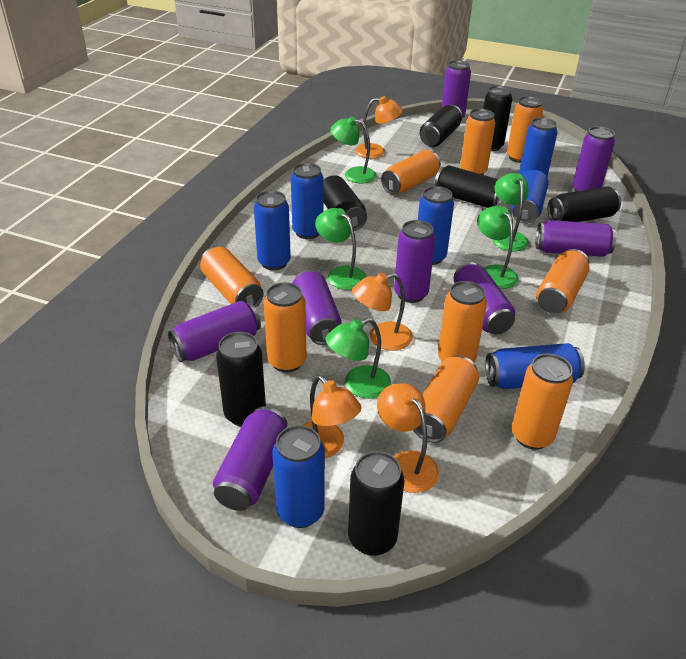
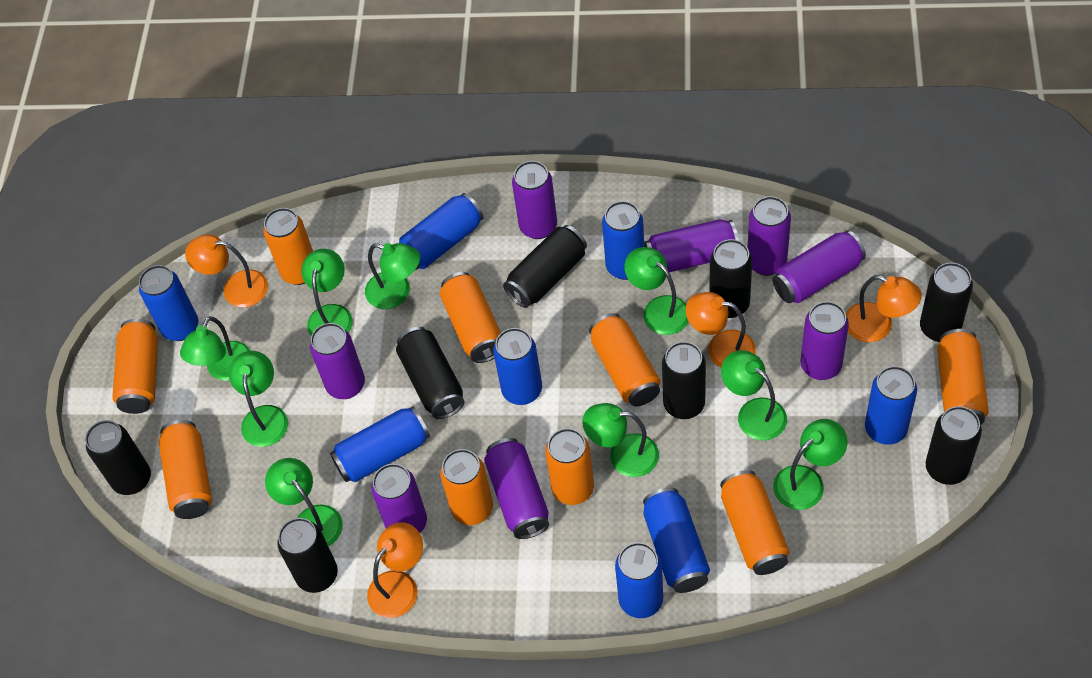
black can: 7 -> 8
blue can: 7 -> 8
green lamp: 5 -> 9

